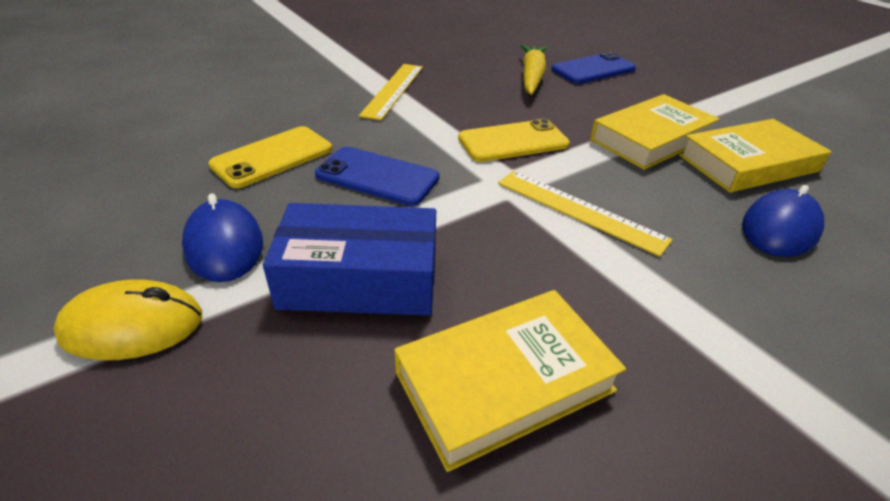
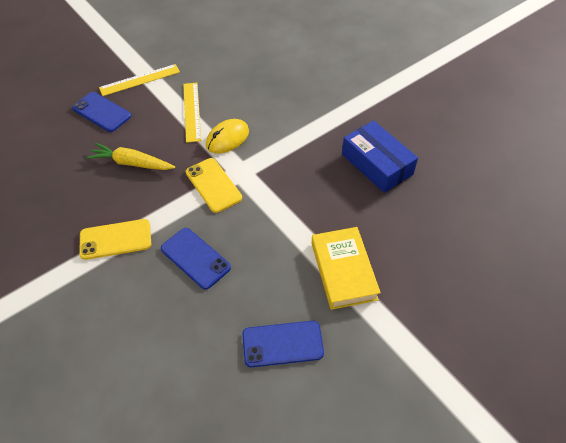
blue mouse: 2 -> 0
blue phone: 2 -> 3
yellow book: 3 -> 1

